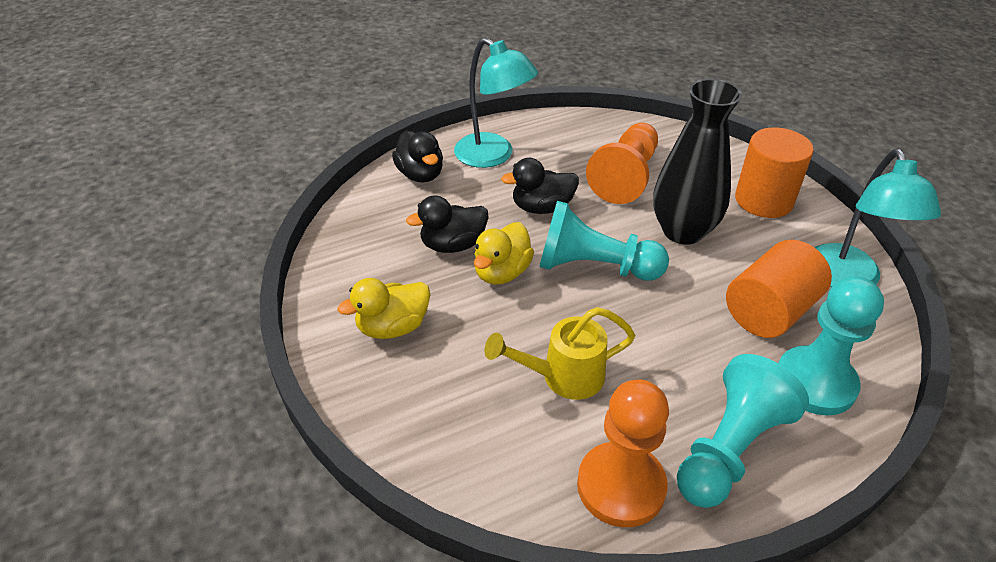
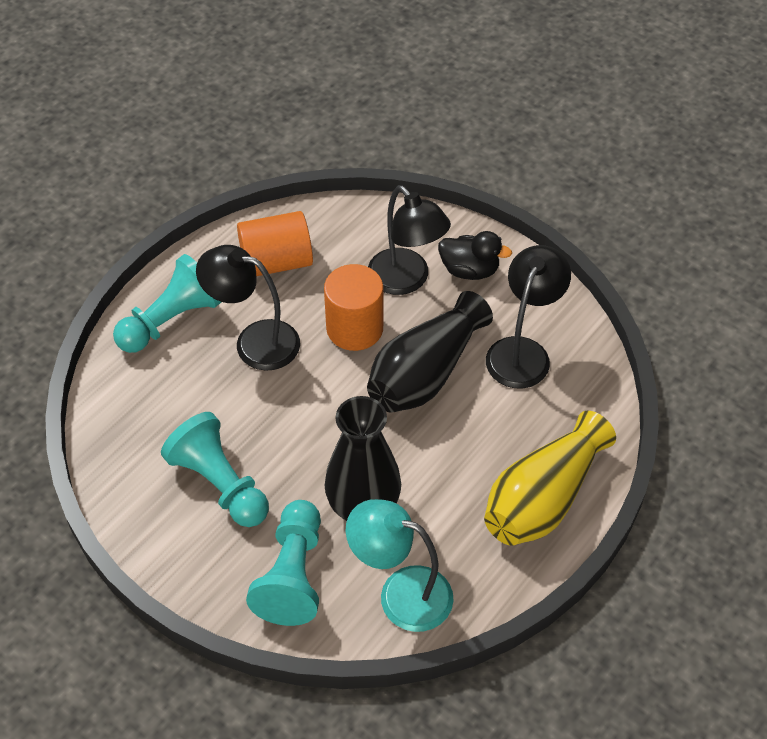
black duck: 3 -> 1
black lamp: 0 -> 3
black vase: 1 -> 2
orange pawn: 2 -> 0
turquoise lamp: 2 -> 1
yellow duck: 2 -> 0
yellow vase: 0 -> 1
yellow watering can: 1 -> 0

